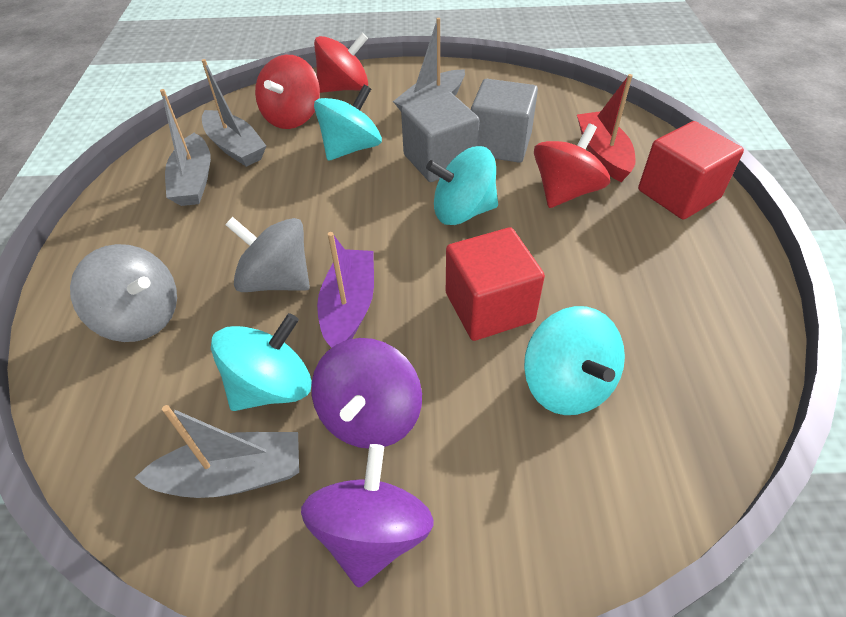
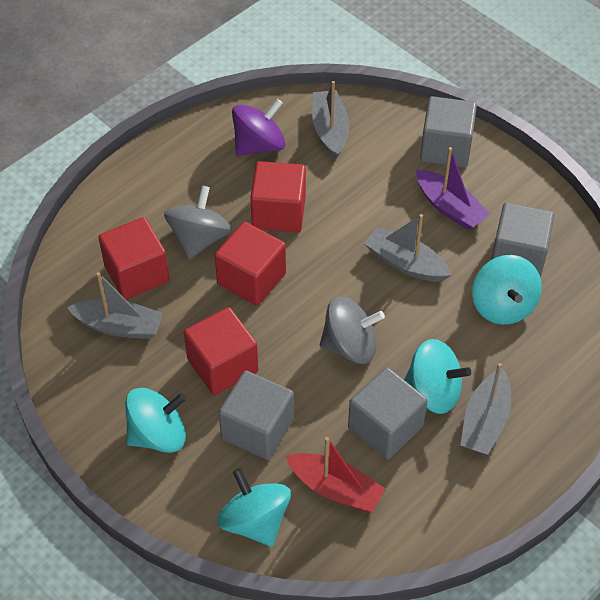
grey cube: 2 -> 4
purple spinning top: 2 -> 1
red cube: 2 -> 4
red spinning top: 3 -> 0

